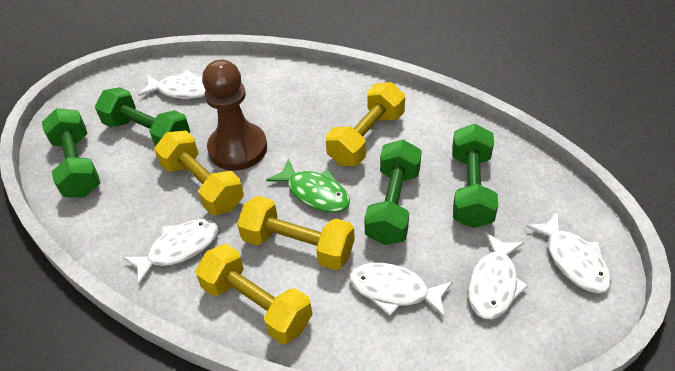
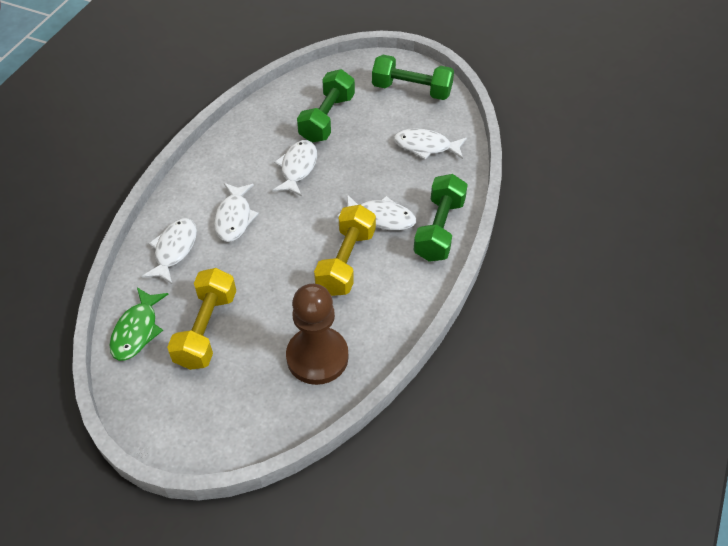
green dumbbell: 4 -> 3
yellow dumbbell: 4 -> 2

